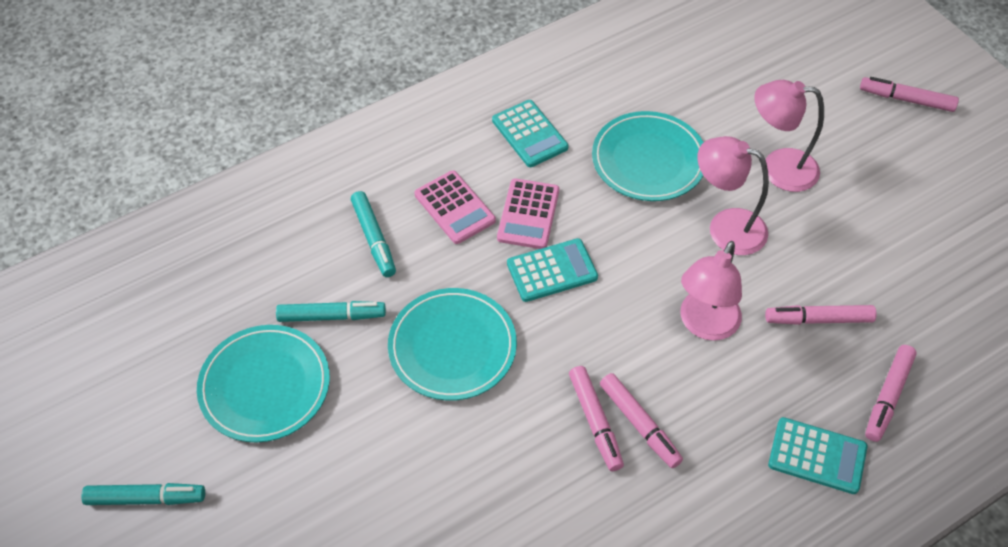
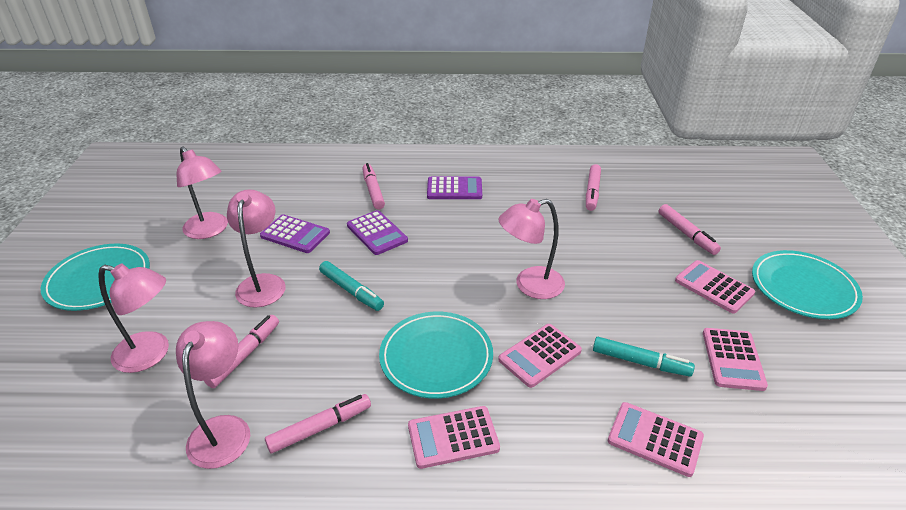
pink calculator: 2 -> 5
pink lamp: 3 -> 5
purple calculator: 0 -> 3
turquoise calculator: 3 -> 0
turquoise marker: 3 -> 2

